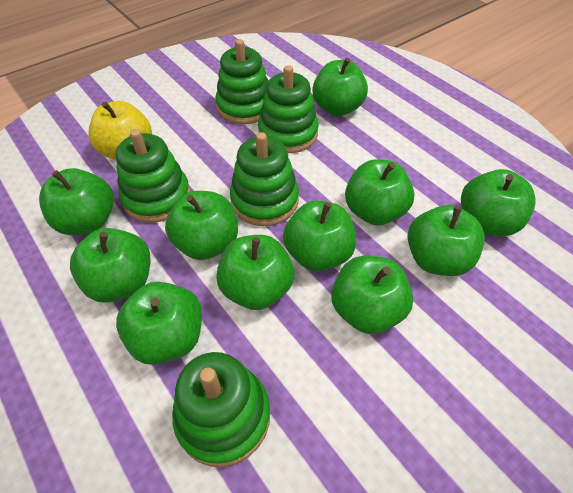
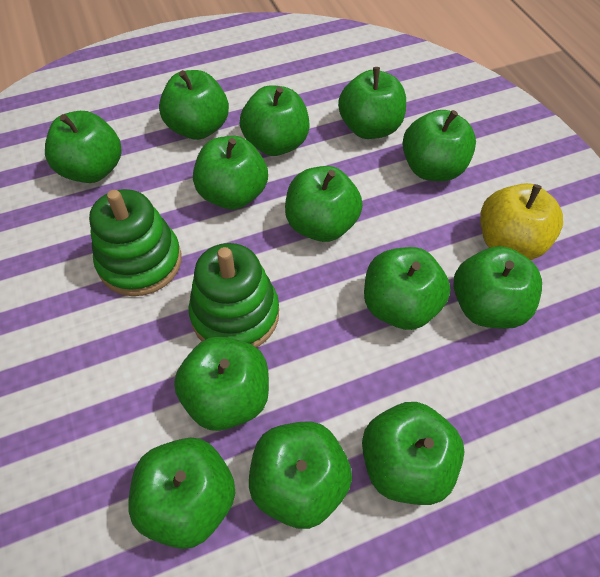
green apple: 11 -> 13
green stacking toy: 5 -> 2

